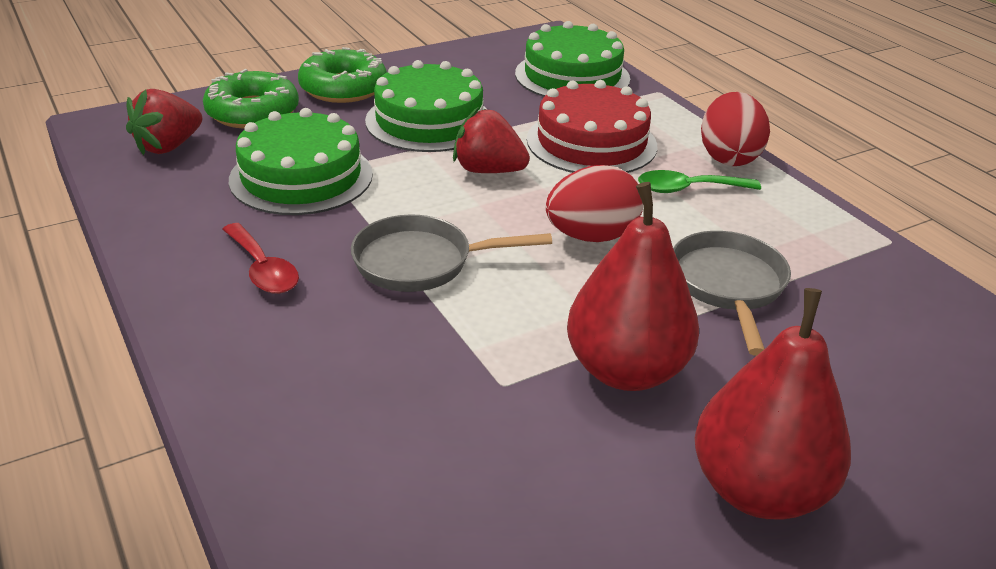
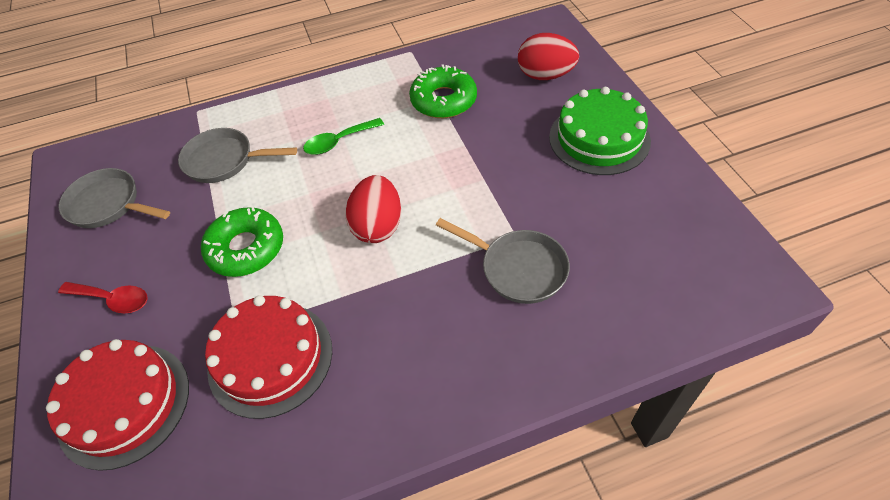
green cake: 3 -> 1
grey pan: 2 -> 3
red cake: 1 -> 2
red pear: 2 -> 0
red strawberry: 2 -> 0

